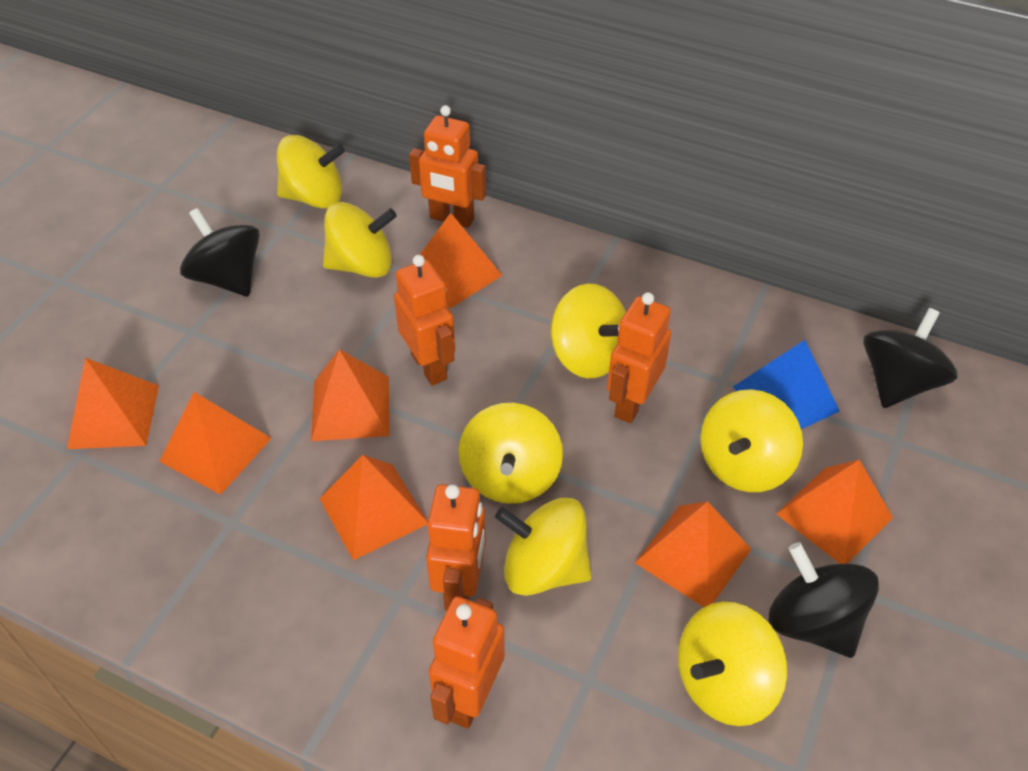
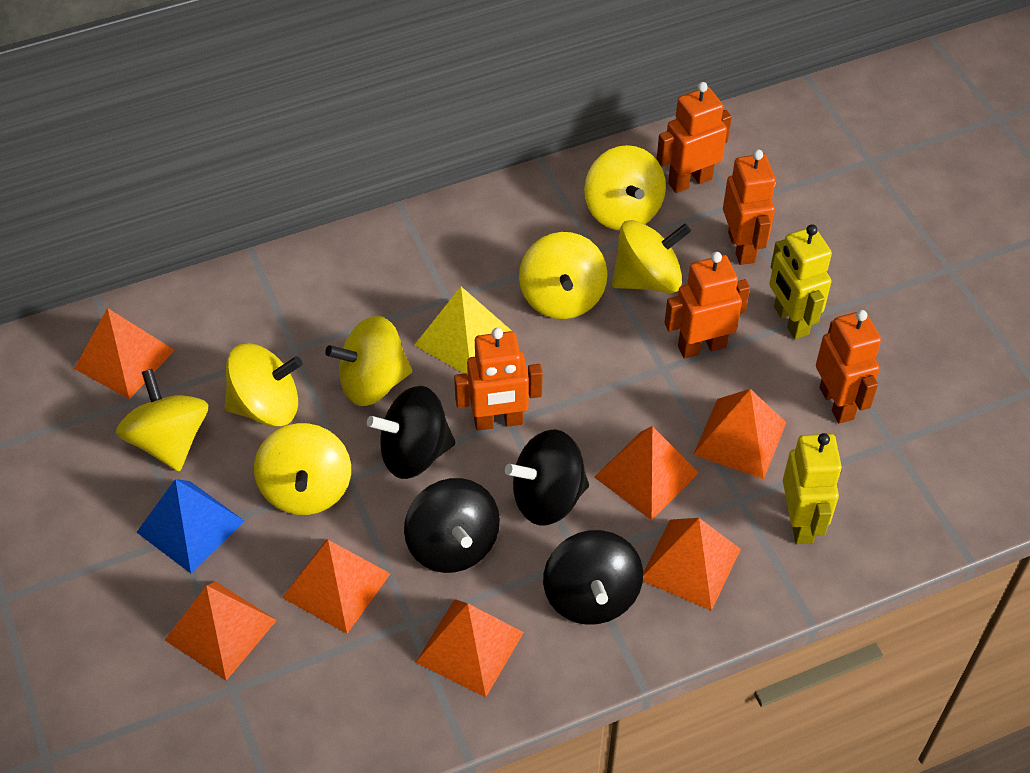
black spinning top: 3 -> 4
yellow pyramid: 0 -> 1
yellow robot: 0 -> 2

